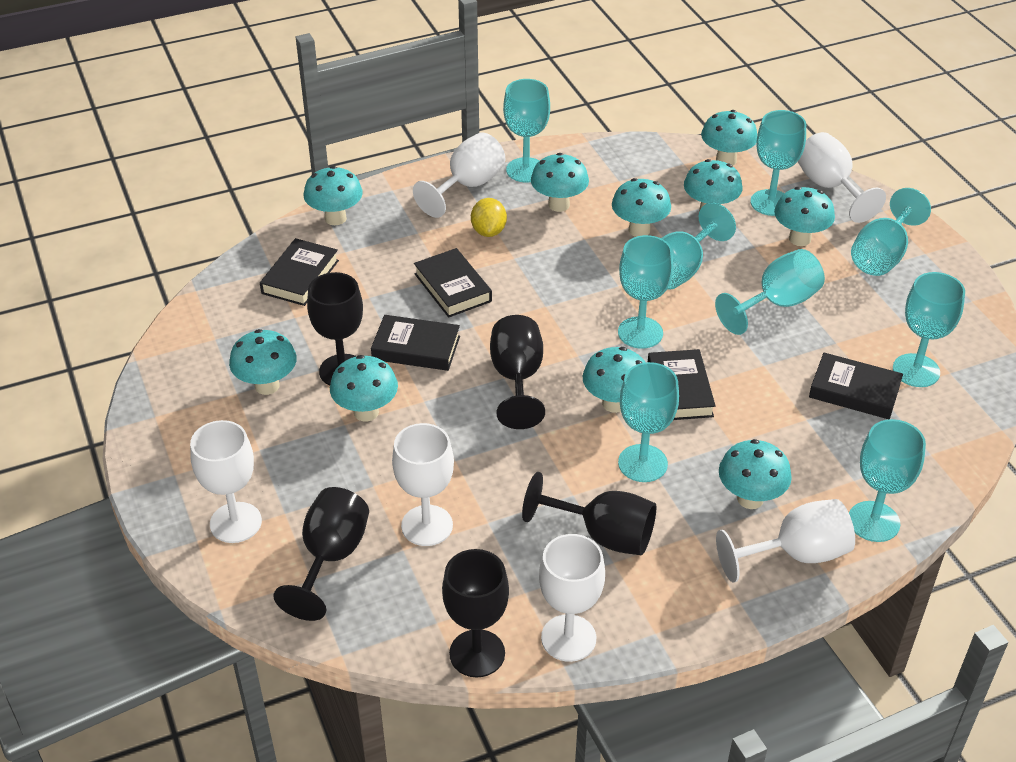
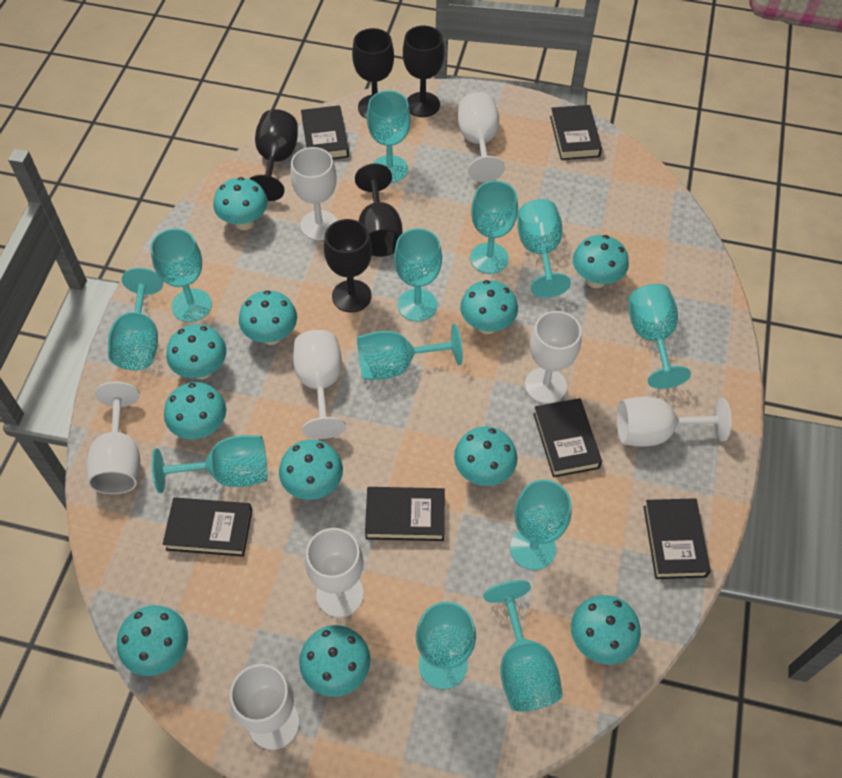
black book: 5 -> 6
turquoise goblet: 9 -> 12
turquoise mushroom: 10 -> 11
white goblet: 6 -> 8
yellow lemon: 1 -> 0

